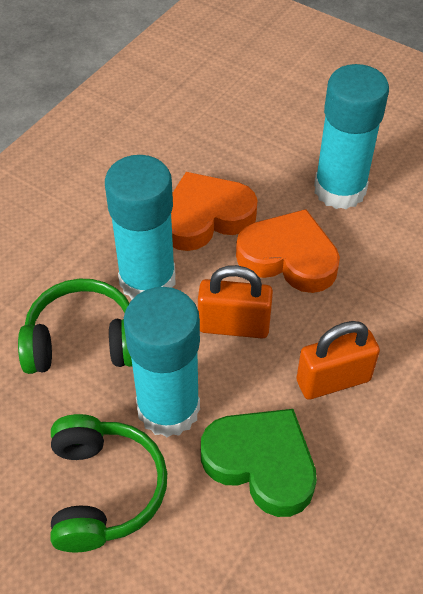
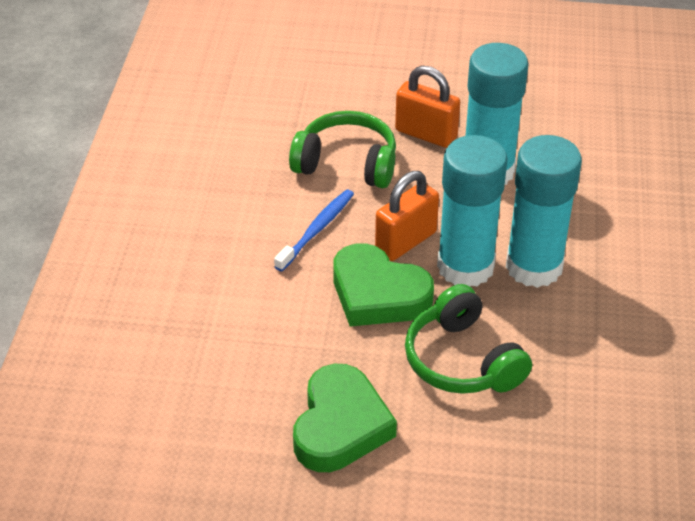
blue toothbrush: 0 -> 1
green heart: 1 -> 2
orange heart: 2 -> 0

